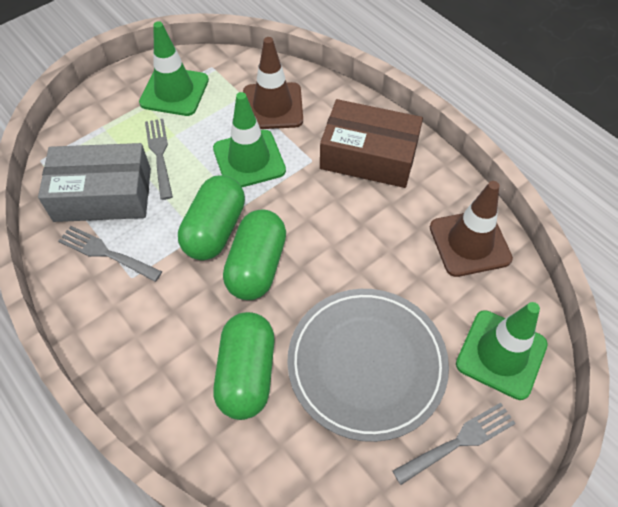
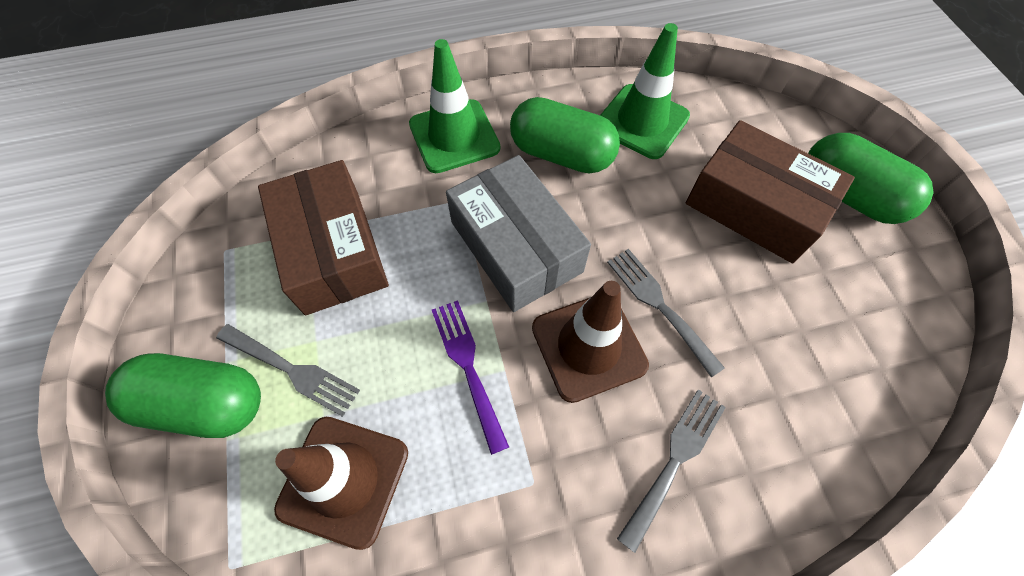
brown box: 1 -> 2
green traffic cone: 3 -> 2
grey plate: 1 -> 0
purple fork: 0 -> 1

